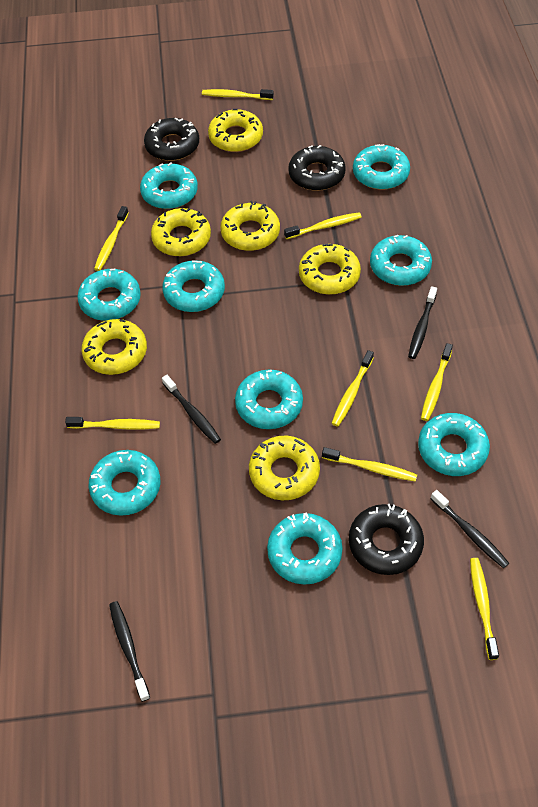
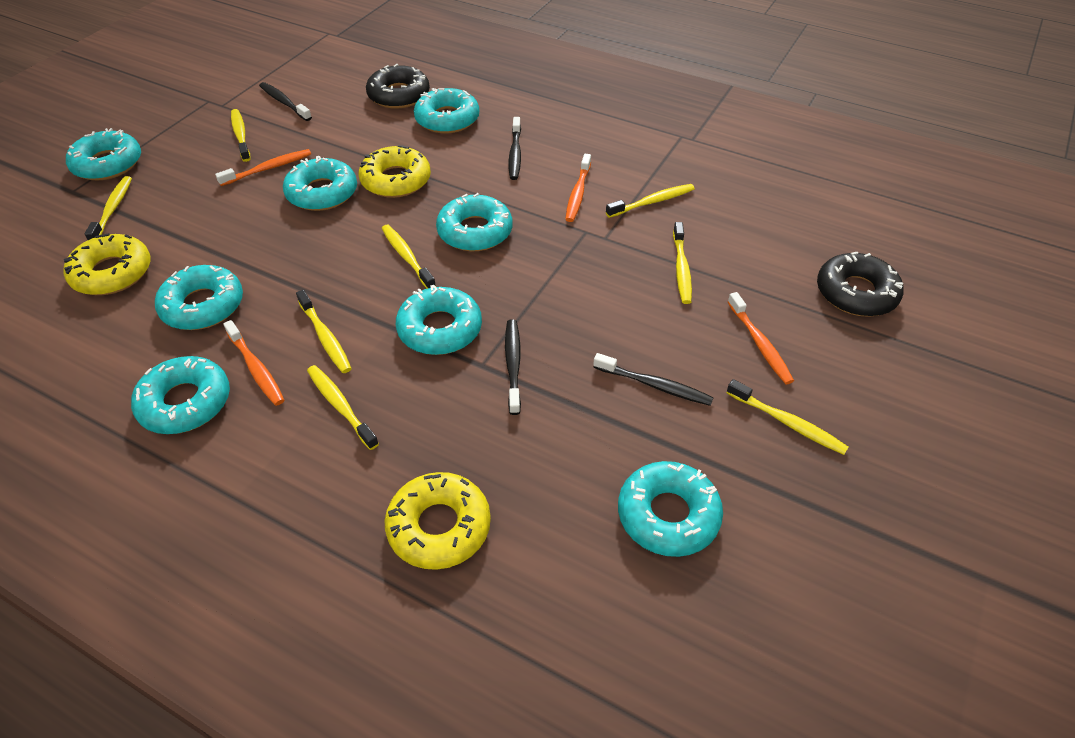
black donut: 3 -> 2
orange toothbrush: 0 -> 4
turquoise donut: 9 -> 8
yellow donut: 6 -> 3

